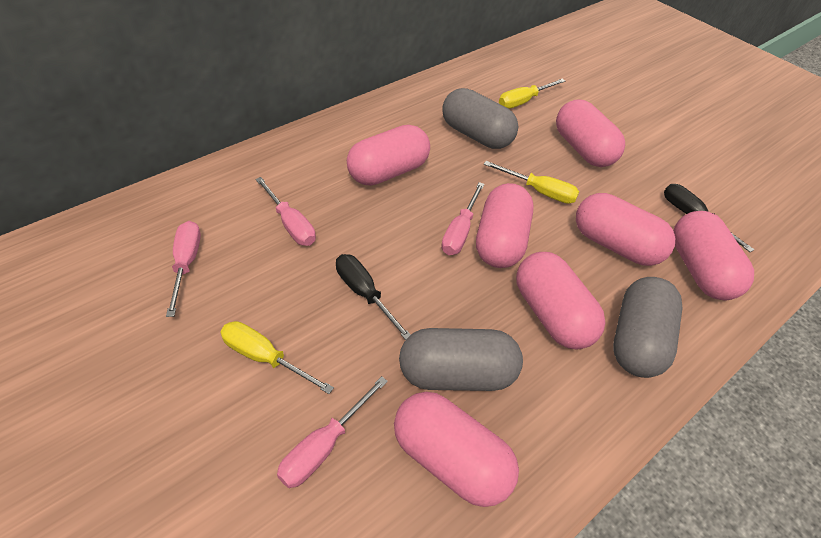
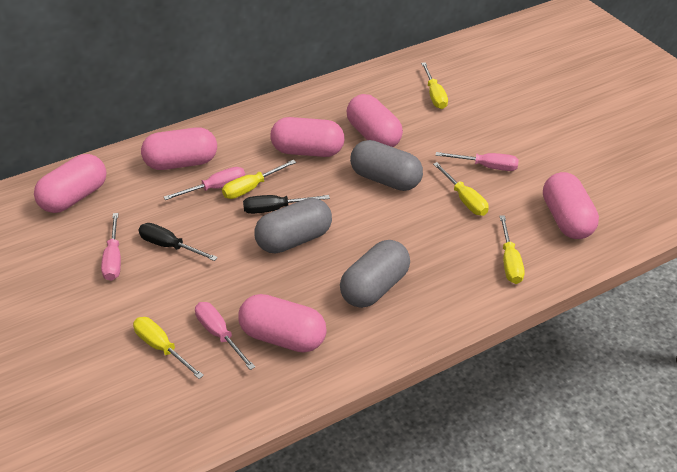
pink capsule: 7 -> 6
yellow screwdriver: 3 -> 5

